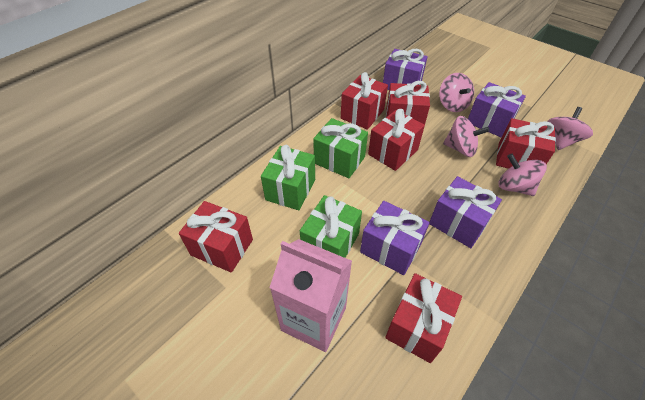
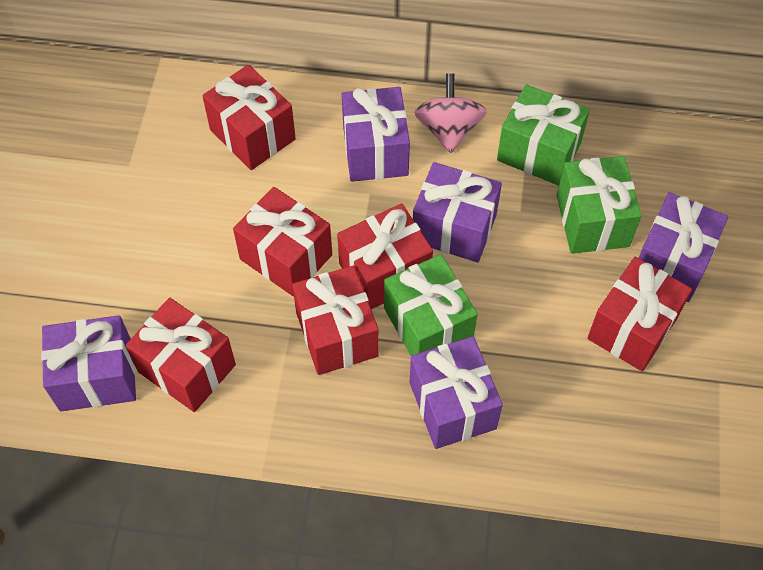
pink carton: 1 -> 0
pink spinning top: 4 -> 1
purple gift: 4 -> 5

